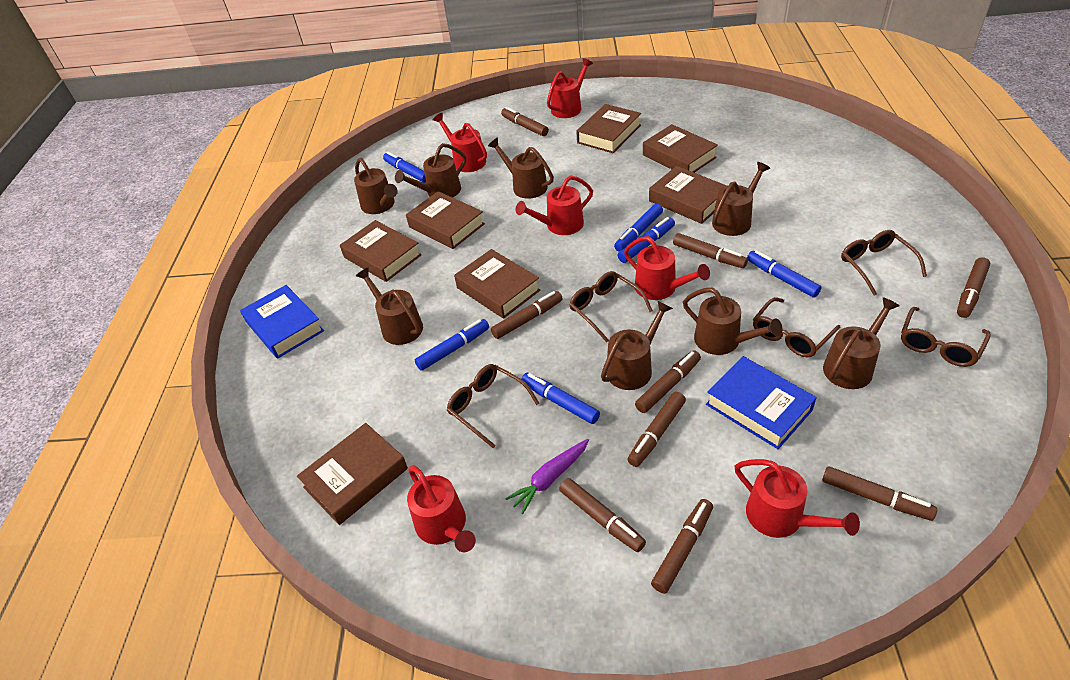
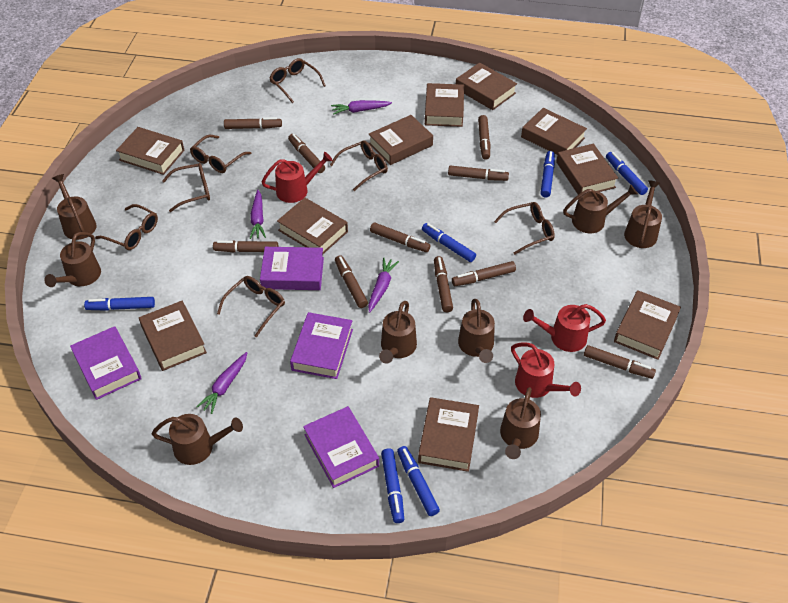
blue book: 2 -> 0
brown book: 7 -> 10
brown glasses: 5 -> 7
brown marker: 9 -> 10
purple book: 0 -> 4
purple carrot: 1 -> 4
red watering can: 6 -> 3

